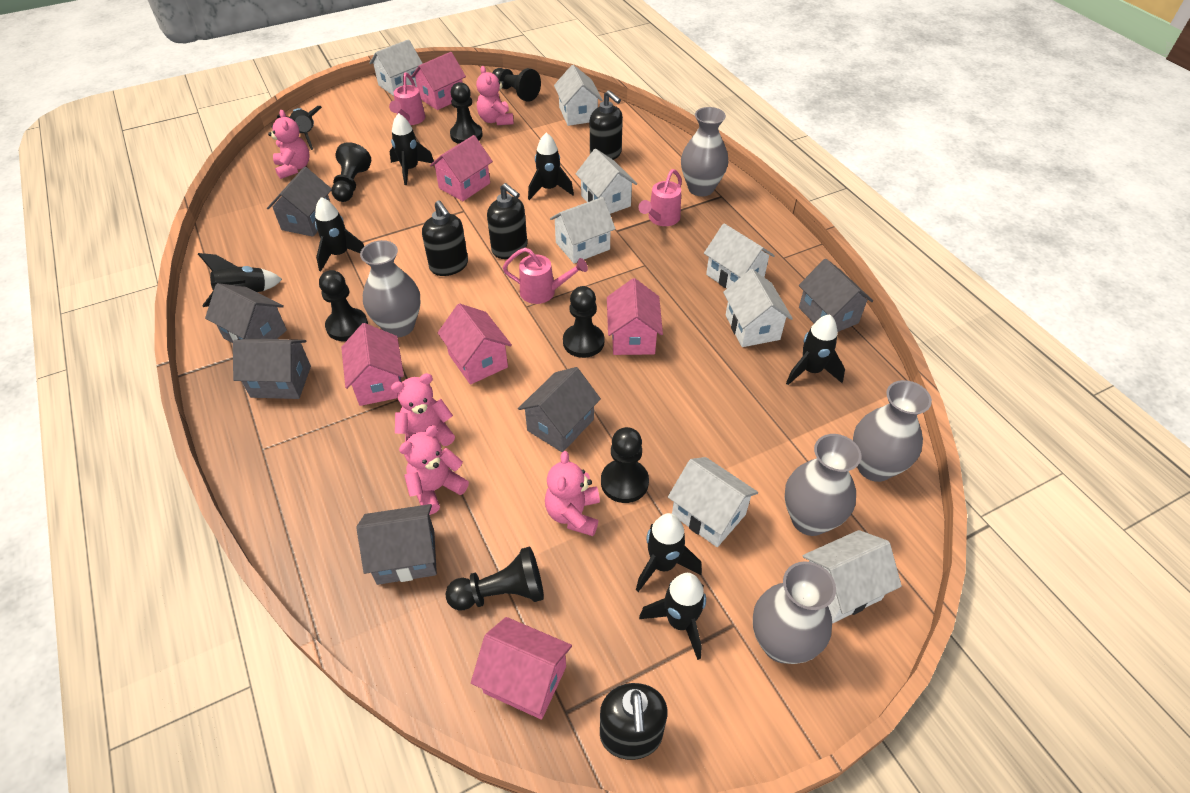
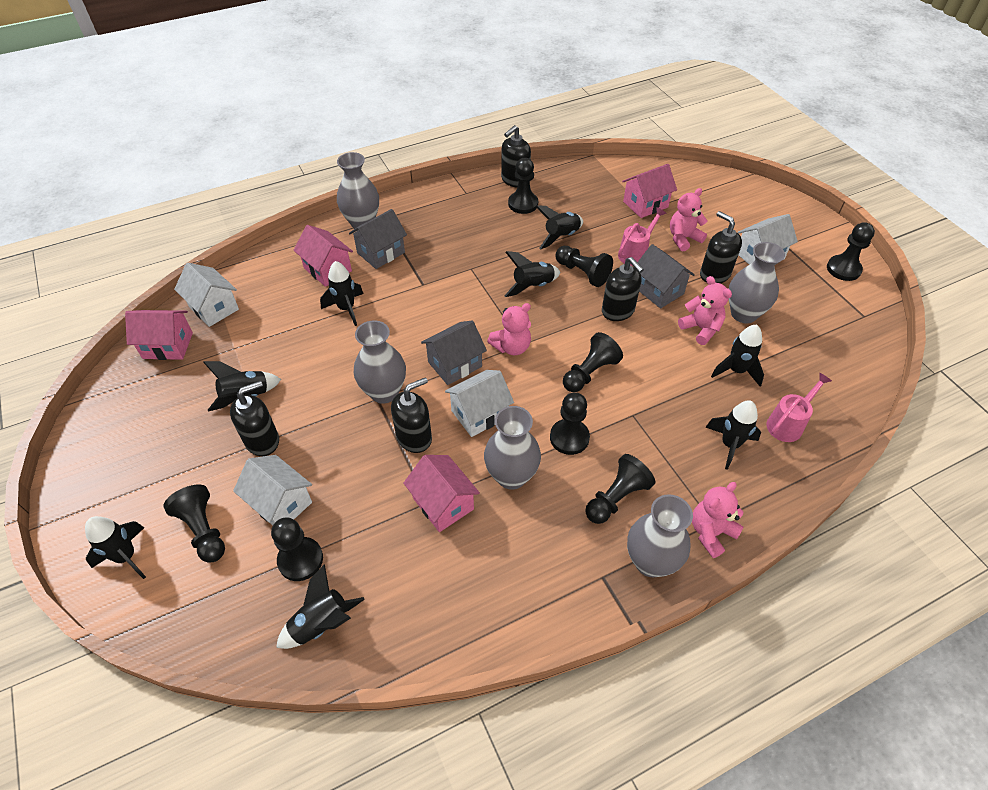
black pawn: 7 -> 8
black soap dispenser: 4 -> 5
grey house: 6 -> 3
pink house: 6 -> 4
pink teddy bear: 5 -> 4
pink watering can: 3 -> 2
white house: 8 -> 4

